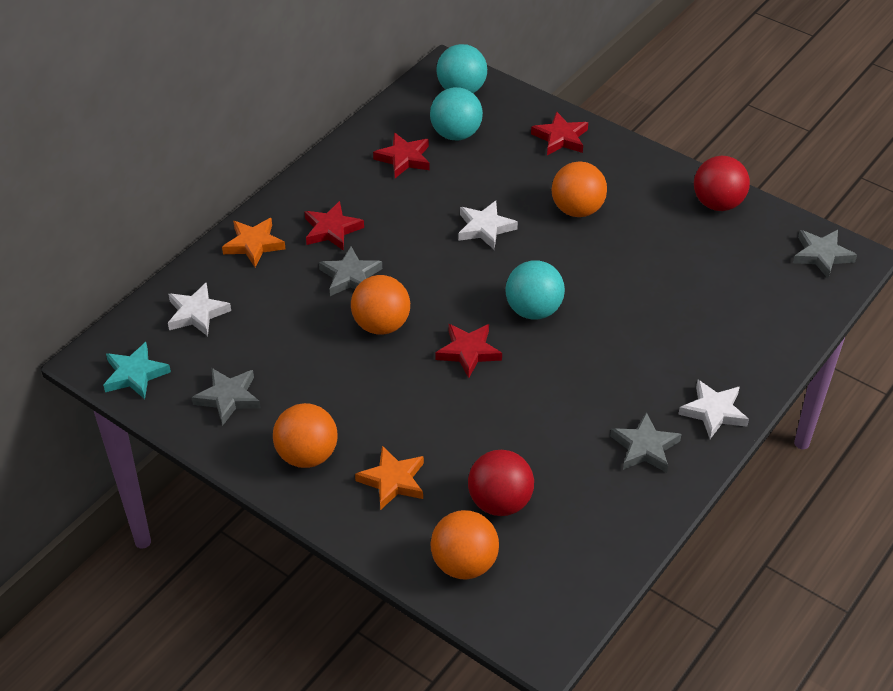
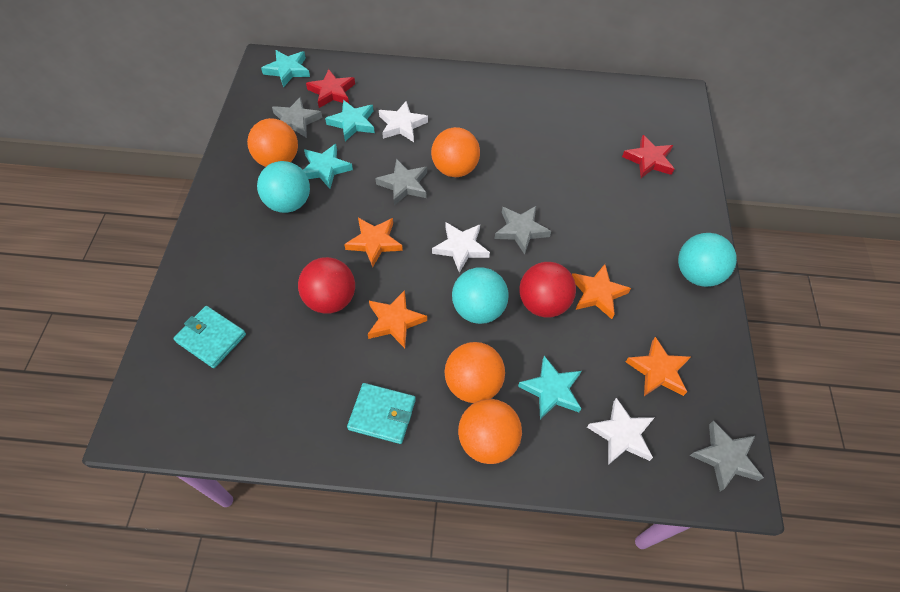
orange star: 2 -> 4
red star: 4 -> 2
turquoise star: 1 -> 4
turquoise wallet: 0 -> 2

